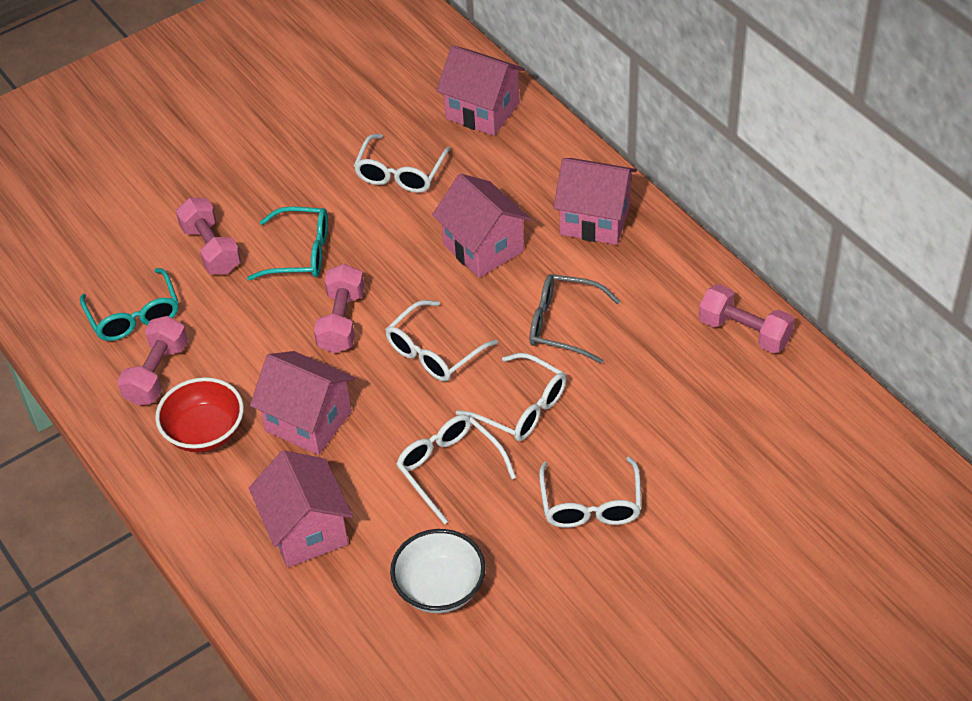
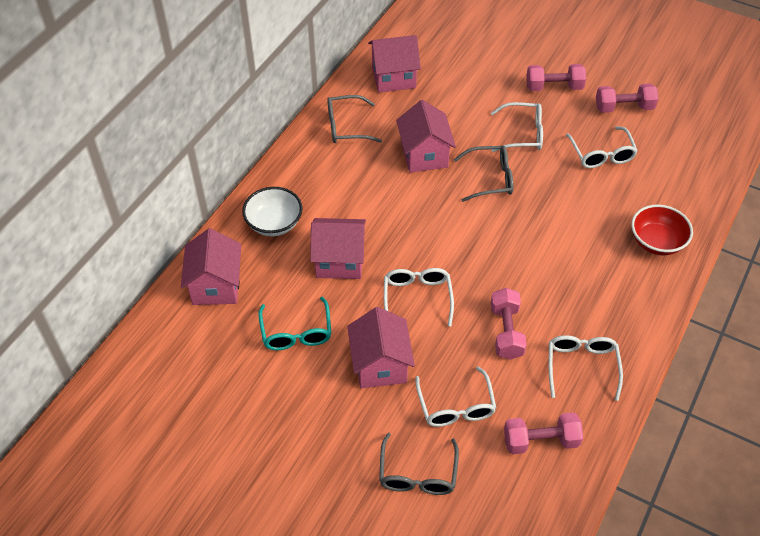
grey glasses: 1 -> 3
turquoise glasses: 2 -> 1

